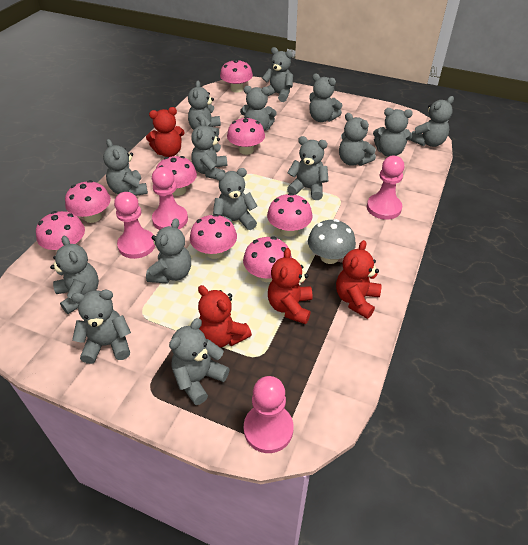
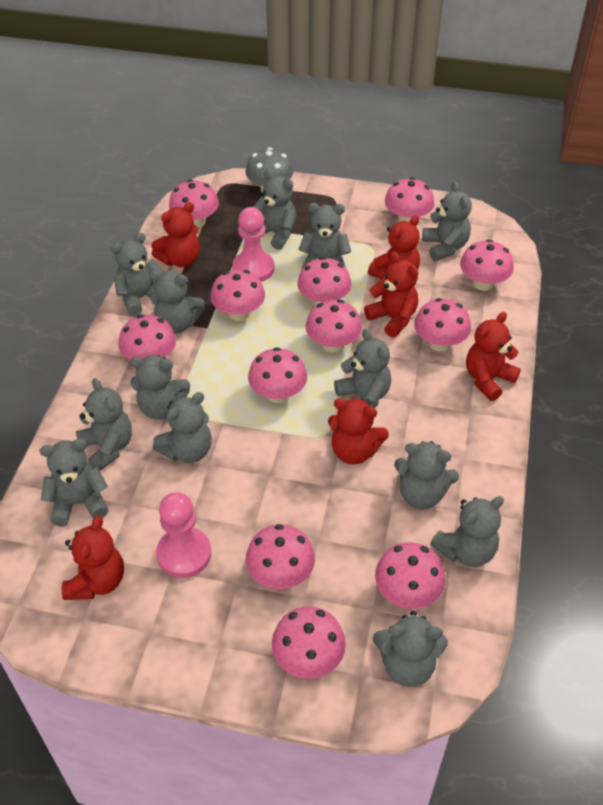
grey teddy bear: 15 -> 13
pink mushroom: 8 -> 12
pink pawn: 4 -> 2
red teddy bear: 4 -> 6

